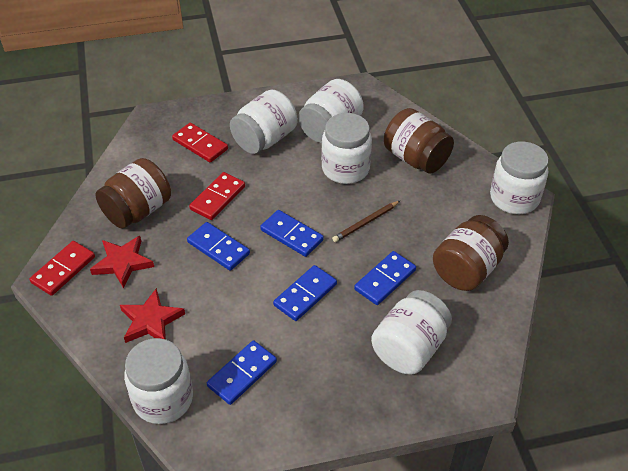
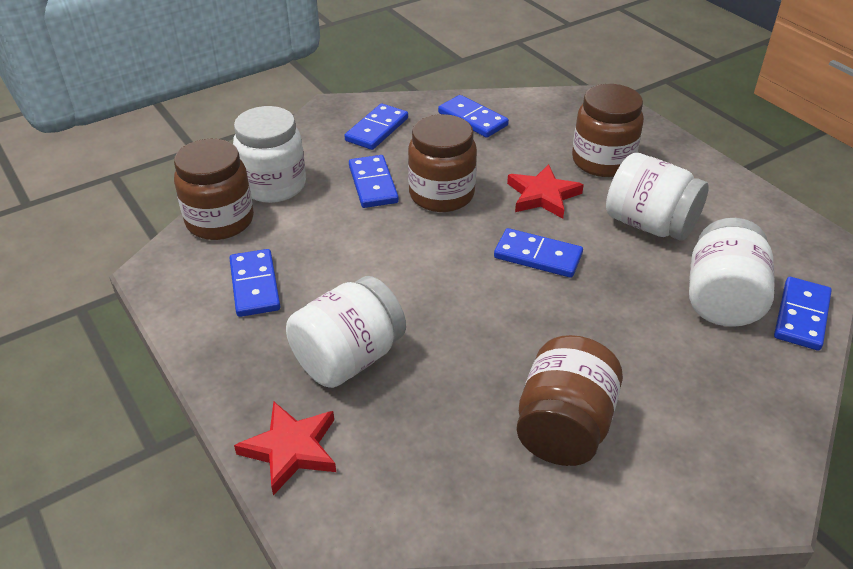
blue domino: 5 -> 6
brown jar: 3 -> 4
brown pencil: 1 -> 0
red domino: 3 -> 0
white jar: 6 -> 4

